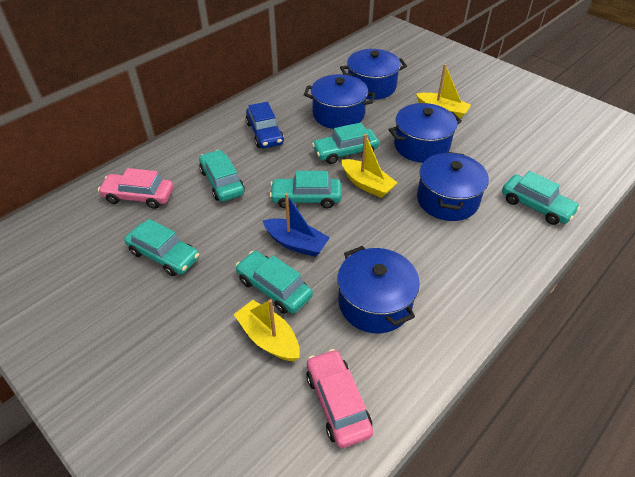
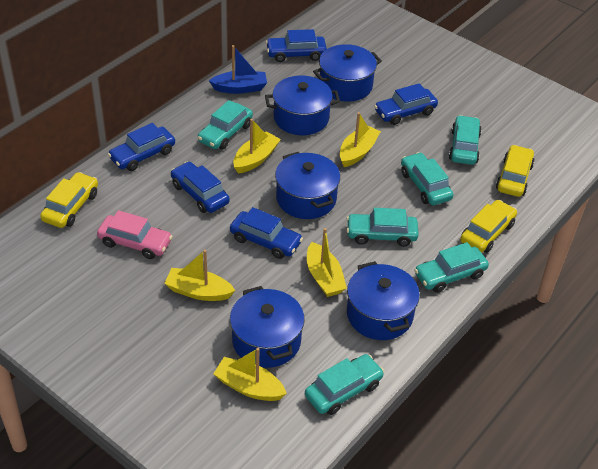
blue car: 1 -> 5
pink car: 2 -> 1
yellow boat: 3 -> 5
yellow car: 0 -> 3

